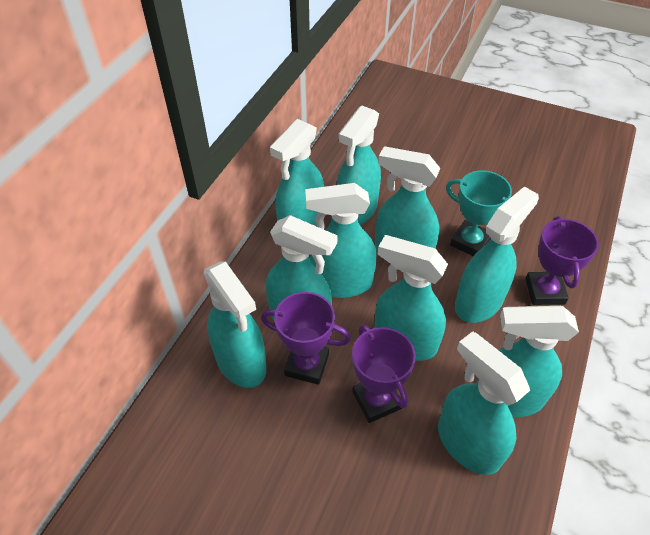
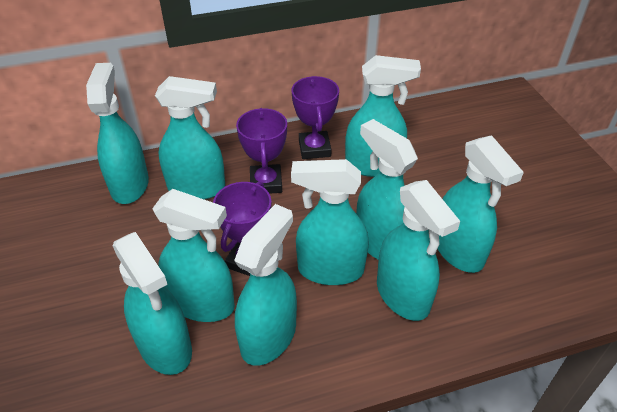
turquoise trophy: 1 -> 0

